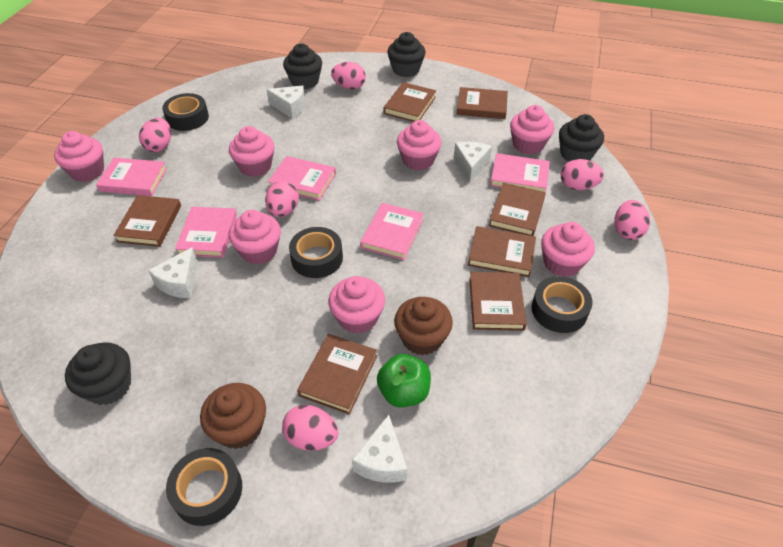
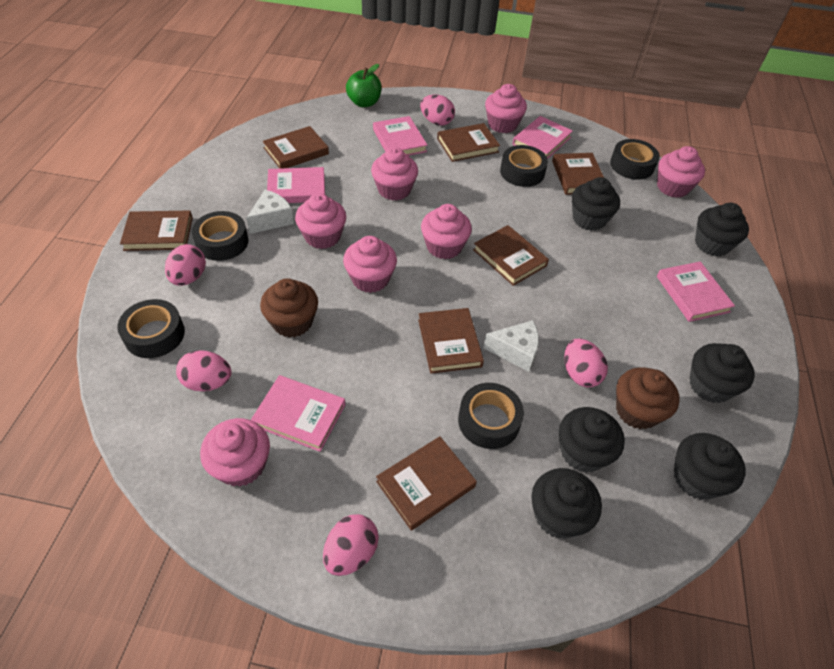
black cupcake: 4 -> 6
black tape: 4 -> 5
pink egg: 6 -> 5
white cheese: 4 -> 2

